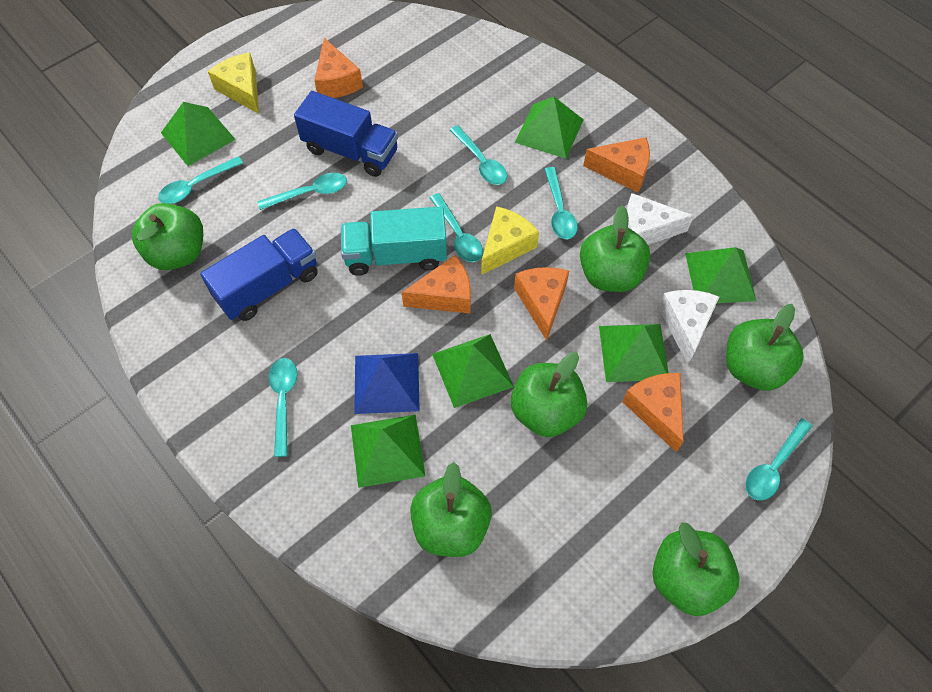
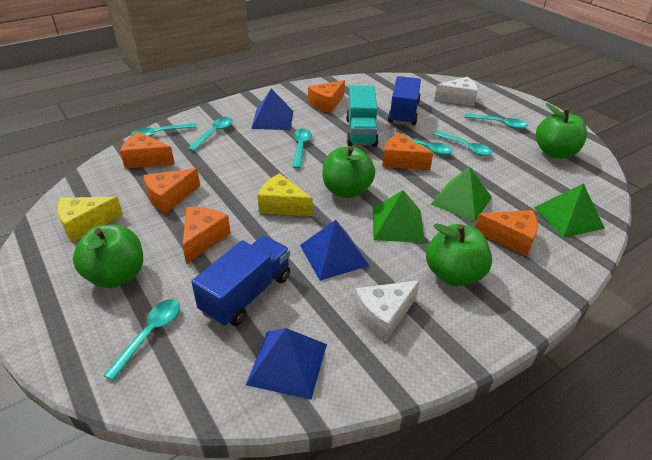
blue pyramid: 1 -> 3
green apple: 6 -> 4
green pyramid: 6 -> 3
orange cheese: 5 -> 6

